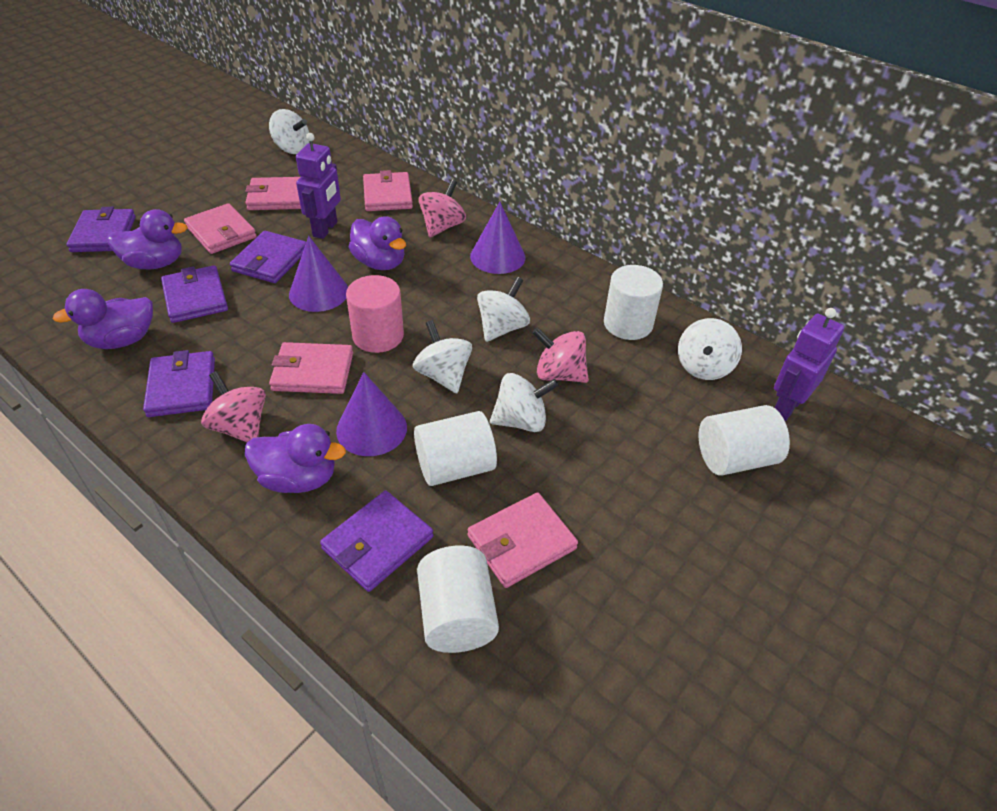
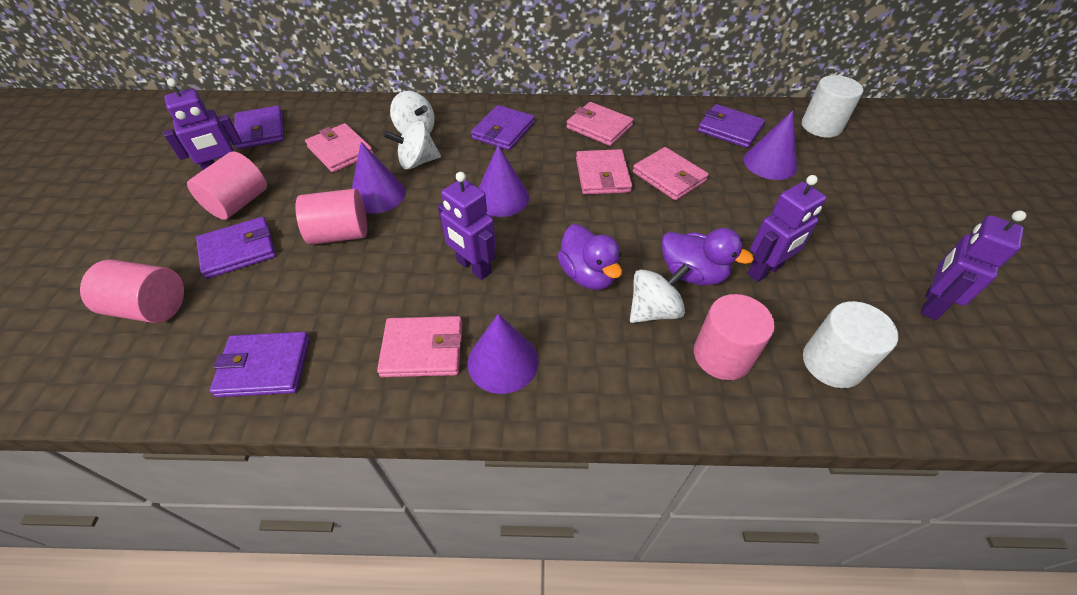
pink cylinder: 1 -> 4
pink spinning top: 3 -> 0
purple cone: 3 -> 4
purple duck: 4 -> 2
purple robot: 2 -> 4
white cylinder: 4 -> 2
white spinning top: 5 -> 3

